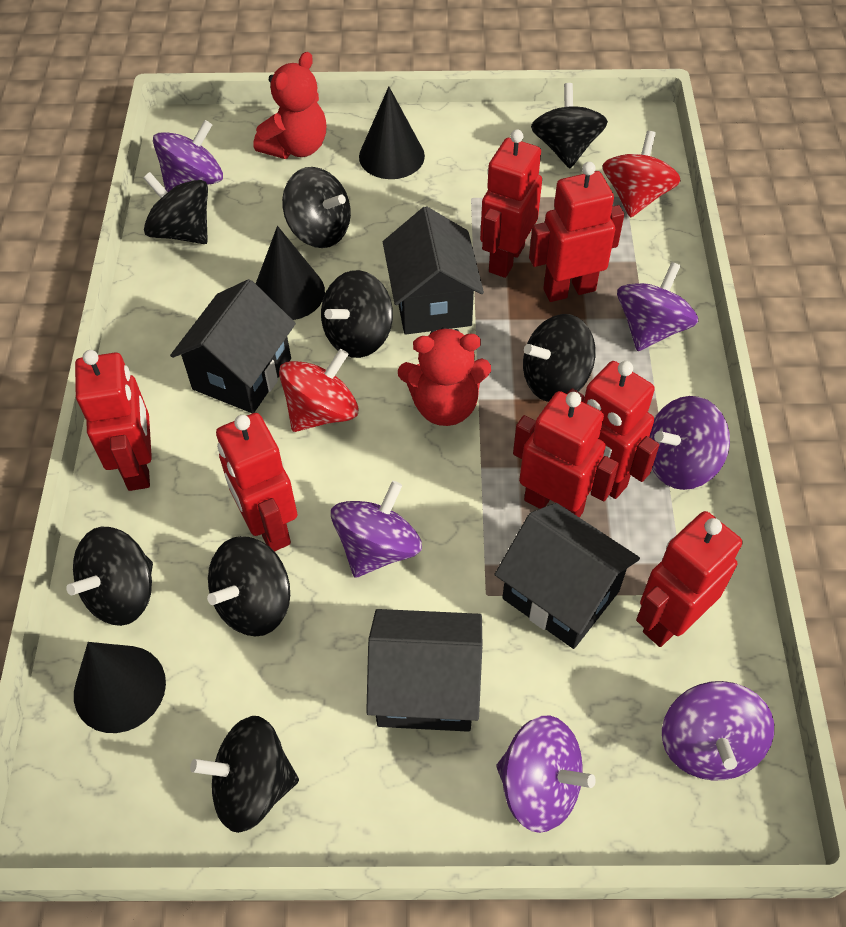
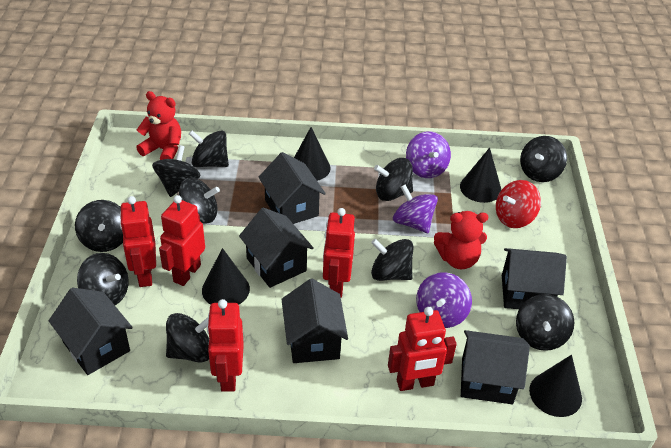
black cone: 3 -> 4
black house: 4 -> 6
black spinning top: 8 -> 10
purple spinning top: 6 -> 3
red robot: 7 -> 5
red spinning top: 2 -> 1

